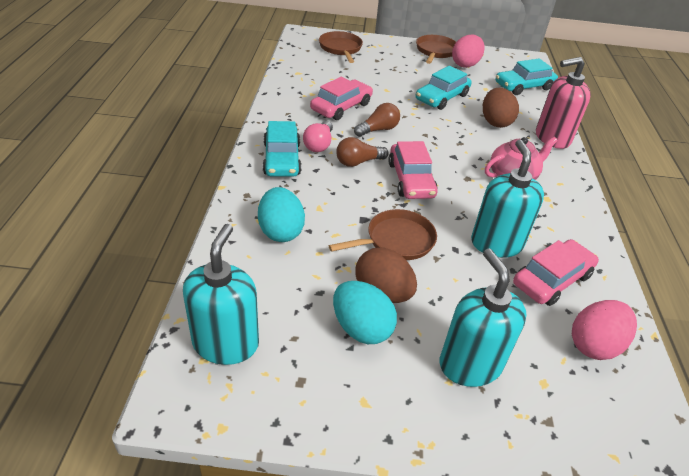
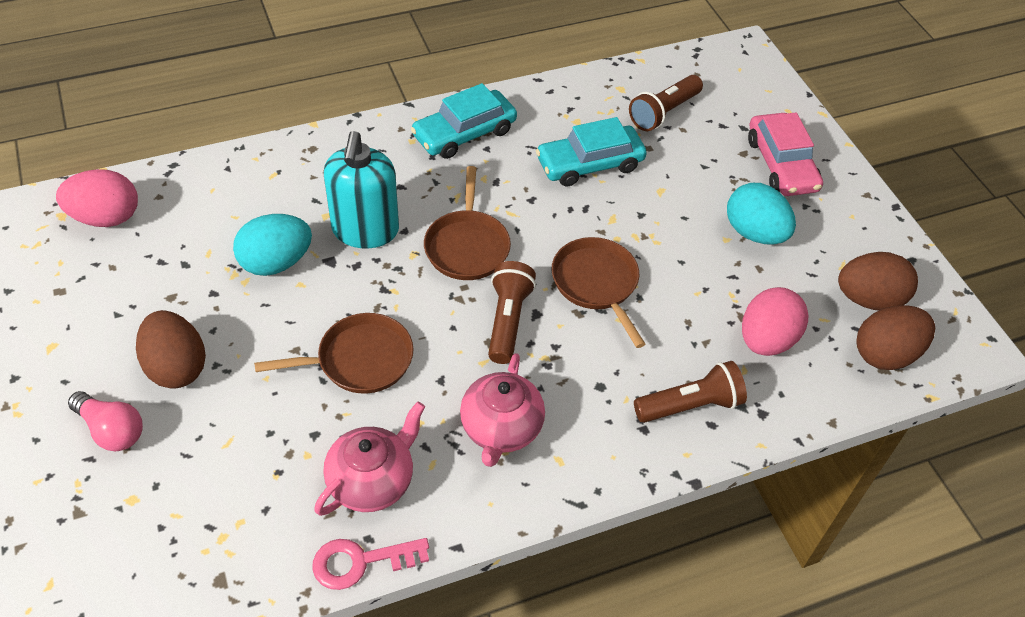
brown egg: 2 -> 3
brown flashlight: 0 -> 3
brown light bulb: 2 -> 0
pink car: 3 -> 1
pink key: 0 -> 1
pink soap dispenser: 1 -> 0
pink teapot: 1 -> 2
turquoise car: 3 -> 2
turquoise soap dispenser: 3 -> 1

